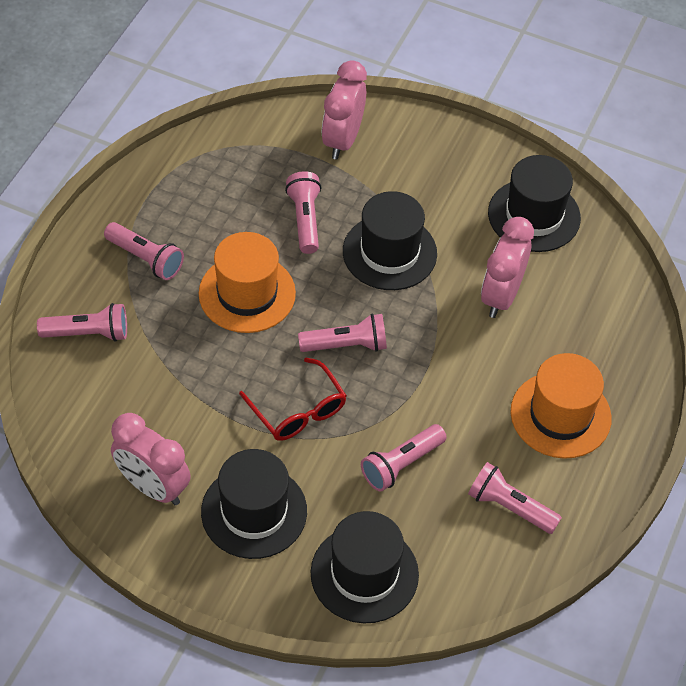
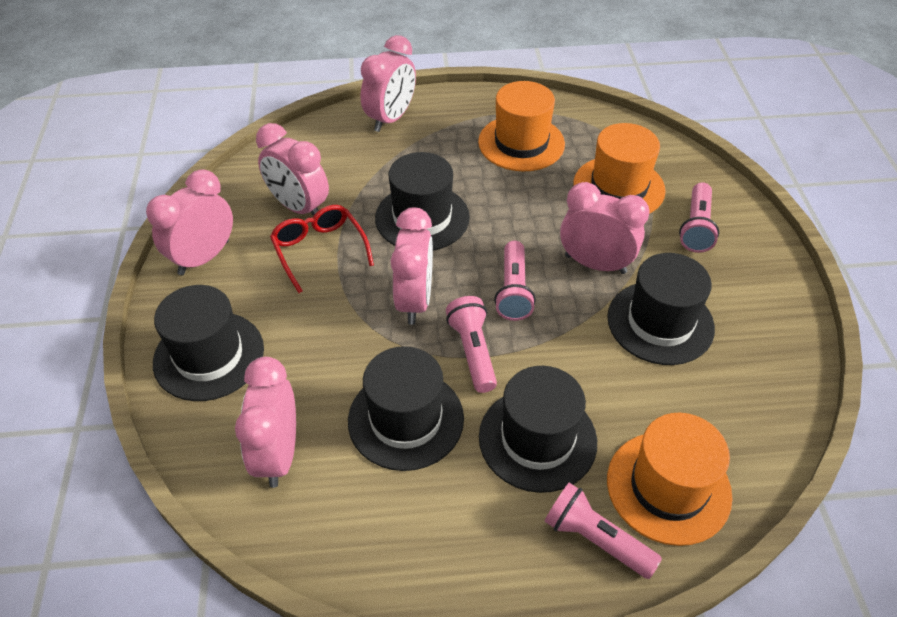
black hat: 4 -> 5
orange hat: 2 -> 3
pink clock: 3 -> 6
pink flashlight: 6 -> 4

